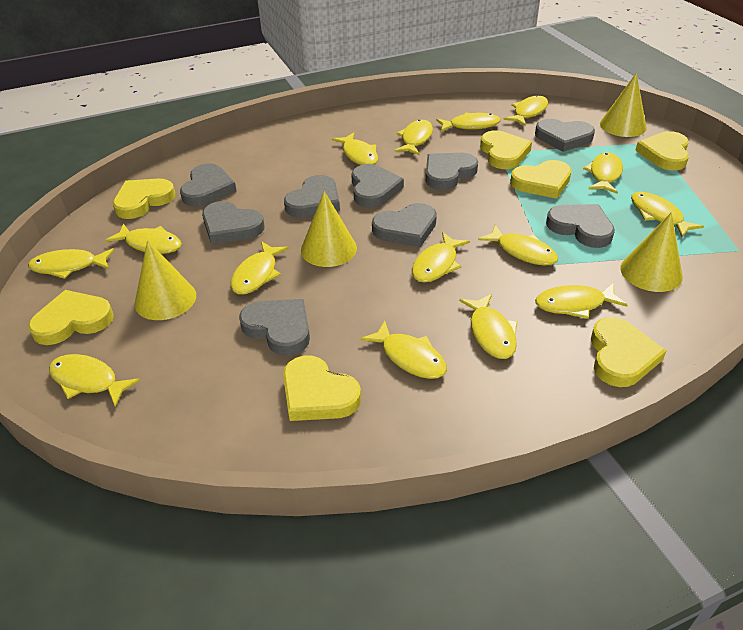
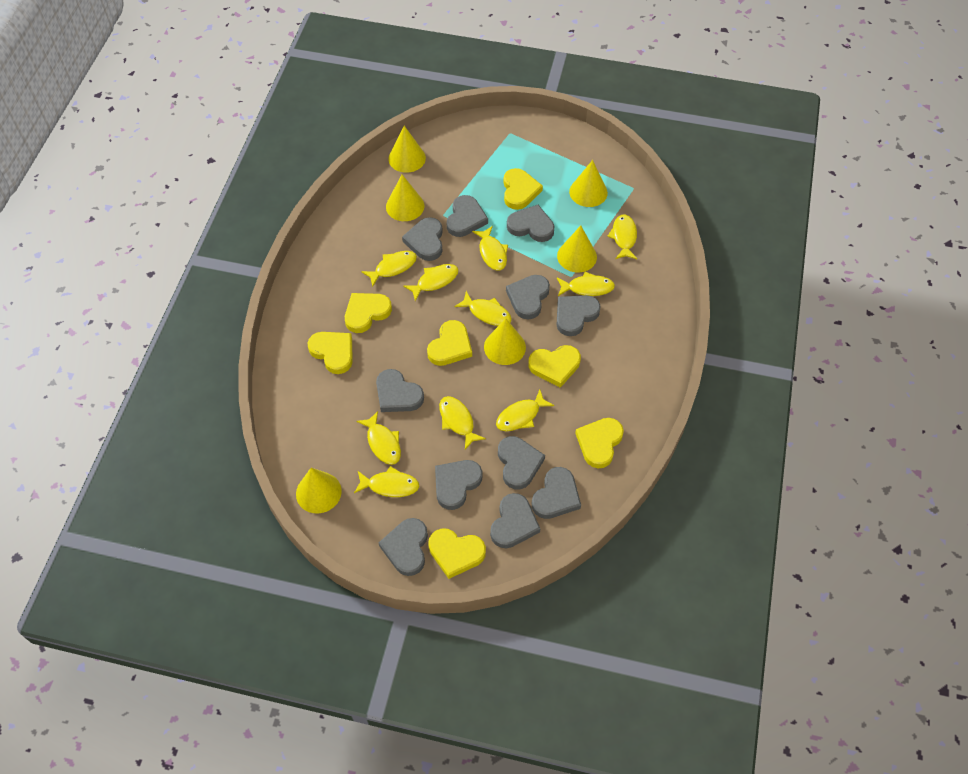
grey heart: 9 -> 11
yellow cone: 4 -> 6
yellow fish: 15 -> 10

